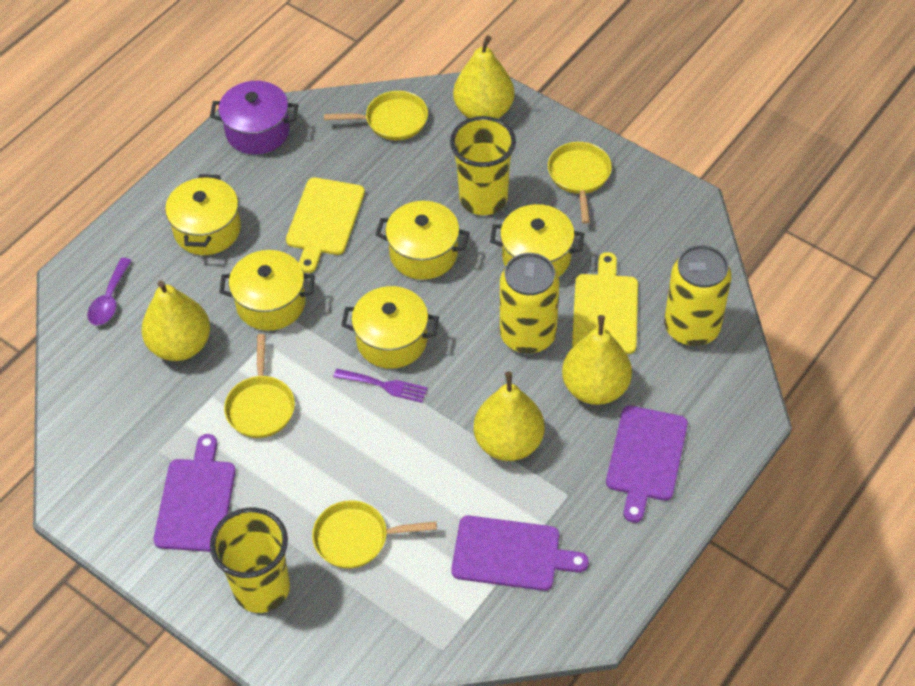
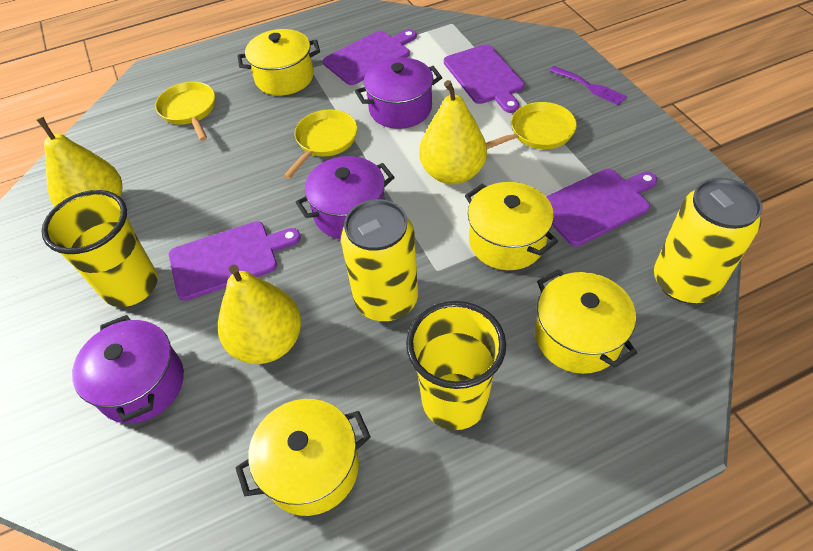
purple cutting board: 3 -> 4
purple pot: 1 -> 3
purple spoon: 1 -> 0
yellow cutting board: 2 -> 0
yellow pan: 4 -> 3
yellow pear: 4 -> 3
yellow pot: 5 -> 4

